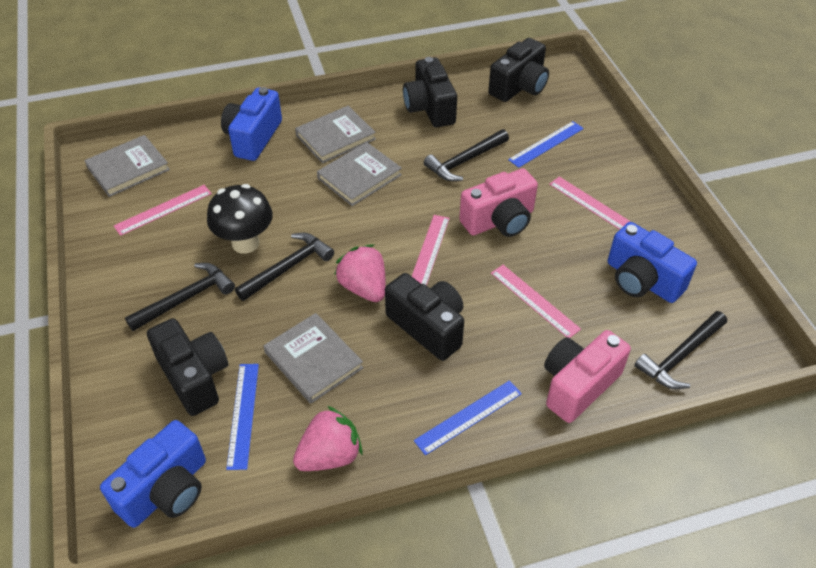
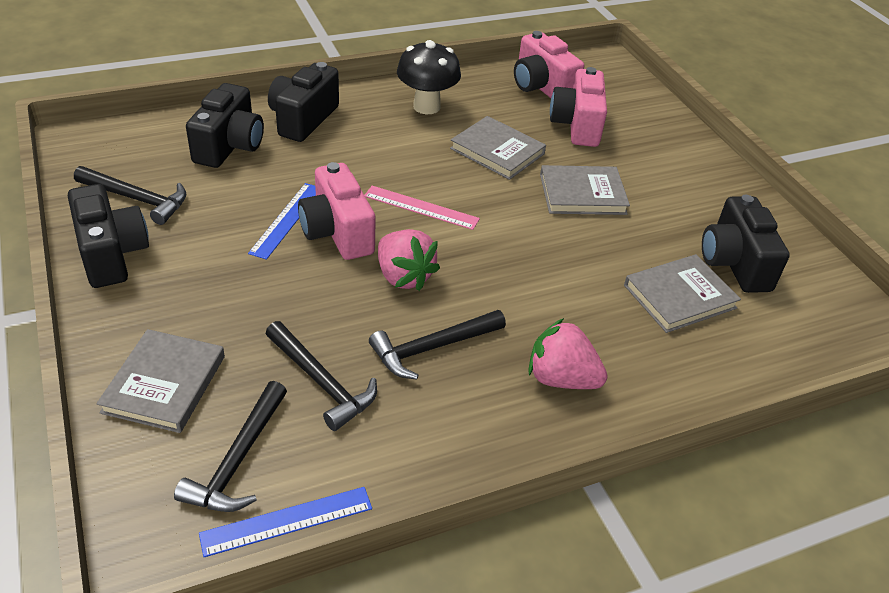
blue camera: 3 -> 0
blue ruler: 3 -> 2
pink camera: 2 -> 3
pink ruler: 4 -> 1

